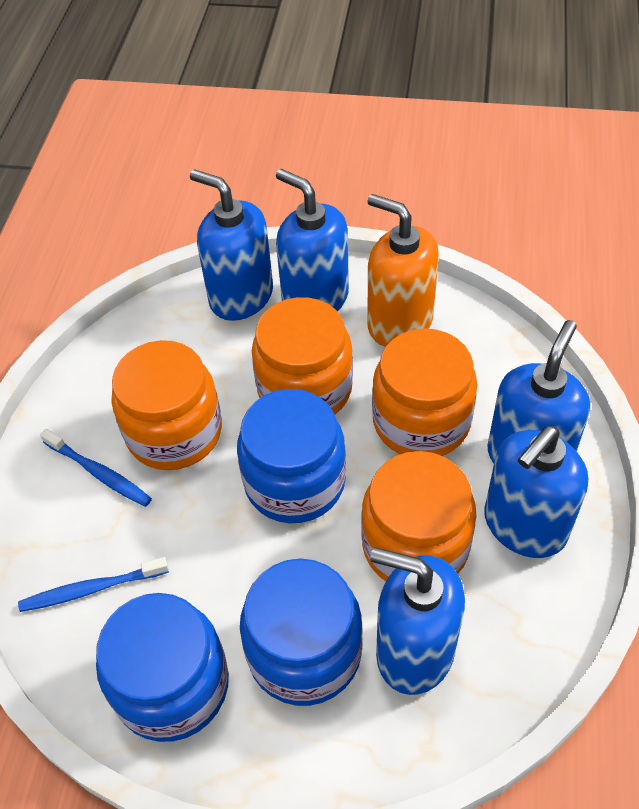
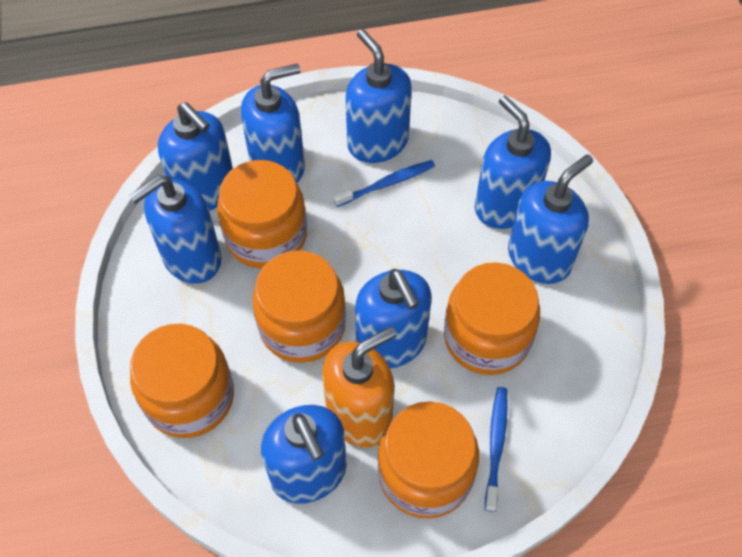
blue jar: 3 -> 0
blue soap dispenser: 5 -> 8
orange jar: 4 -> 5

